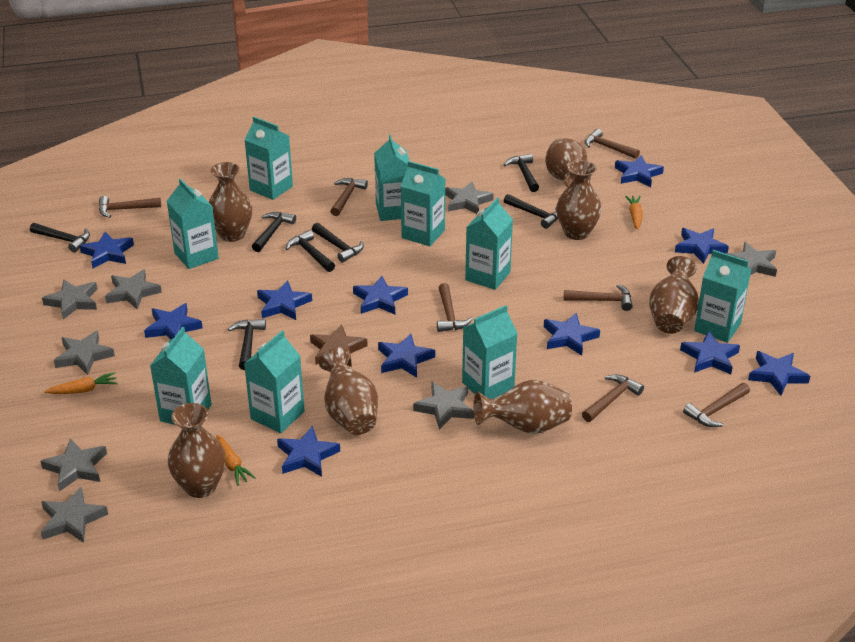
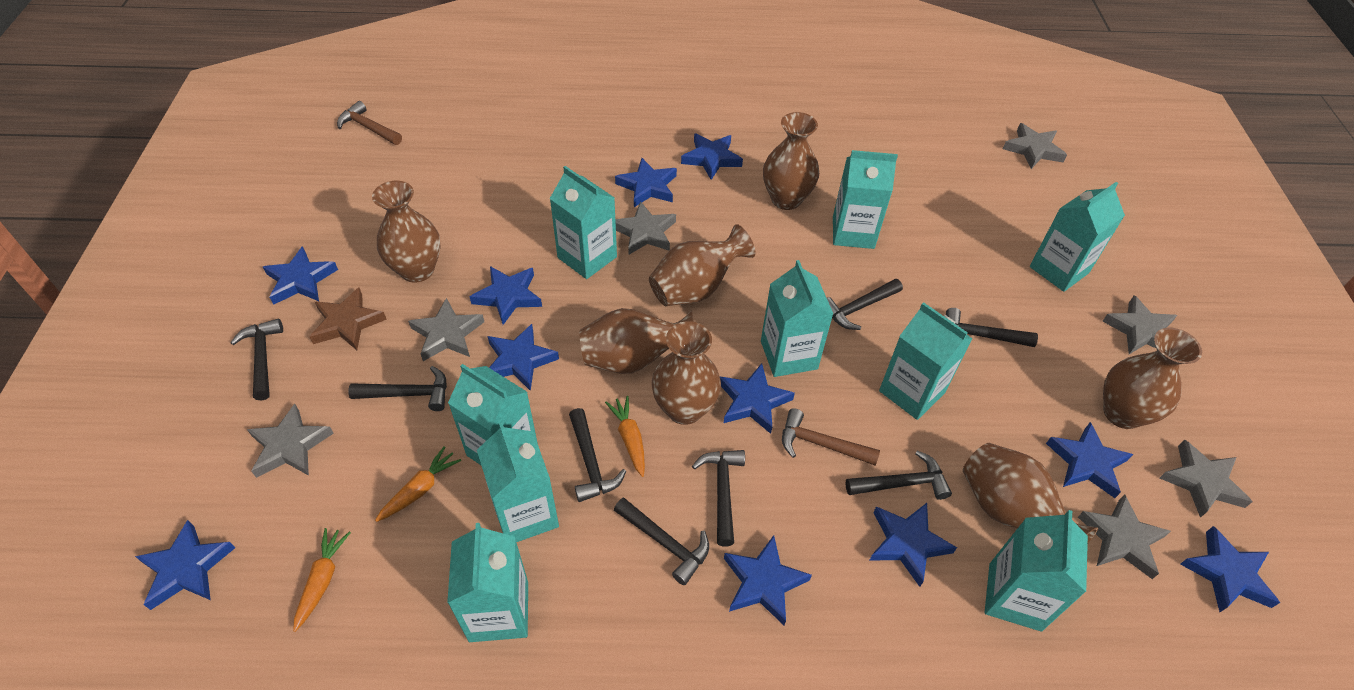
black hammer: 7 -> 8
brown hammer: 7 -> 2
grey star: 8 -> 7

